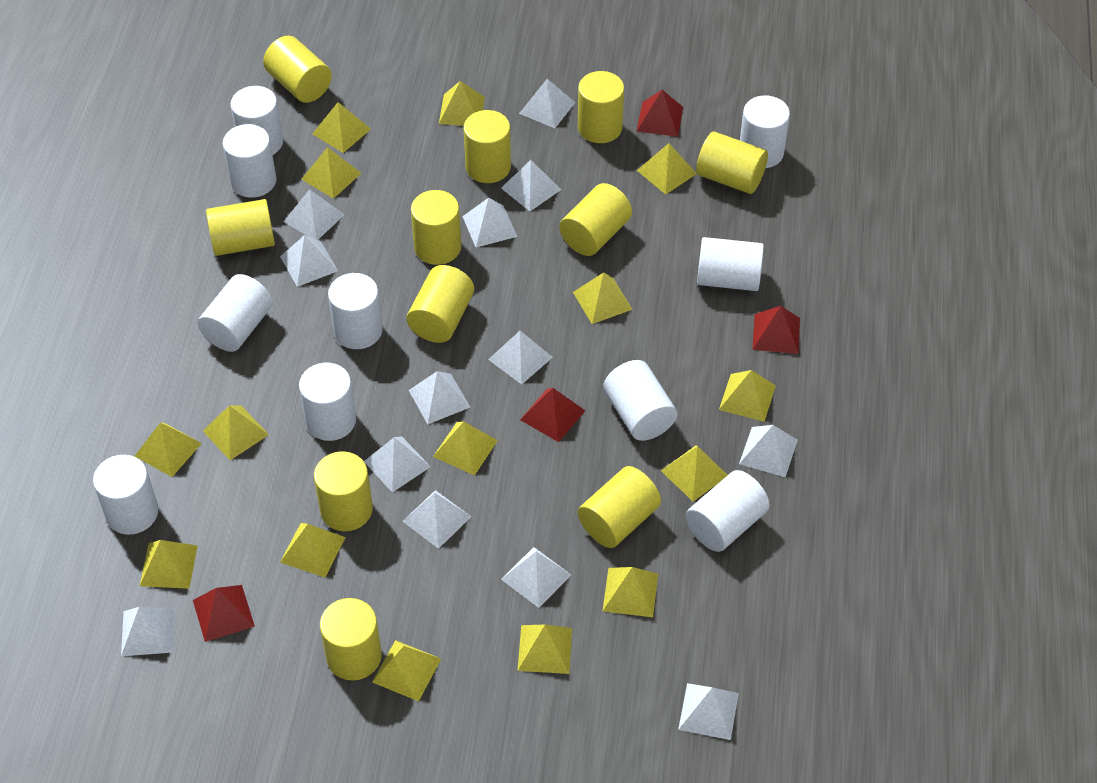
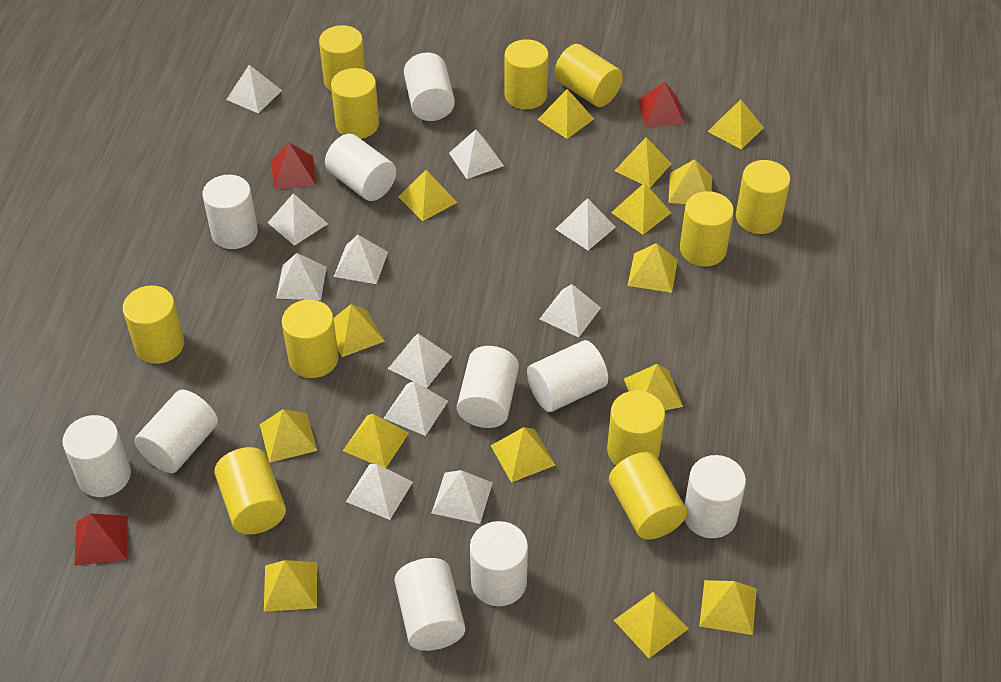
red pyramid: 4 -> 3
white pyramid: 13 -> 11

